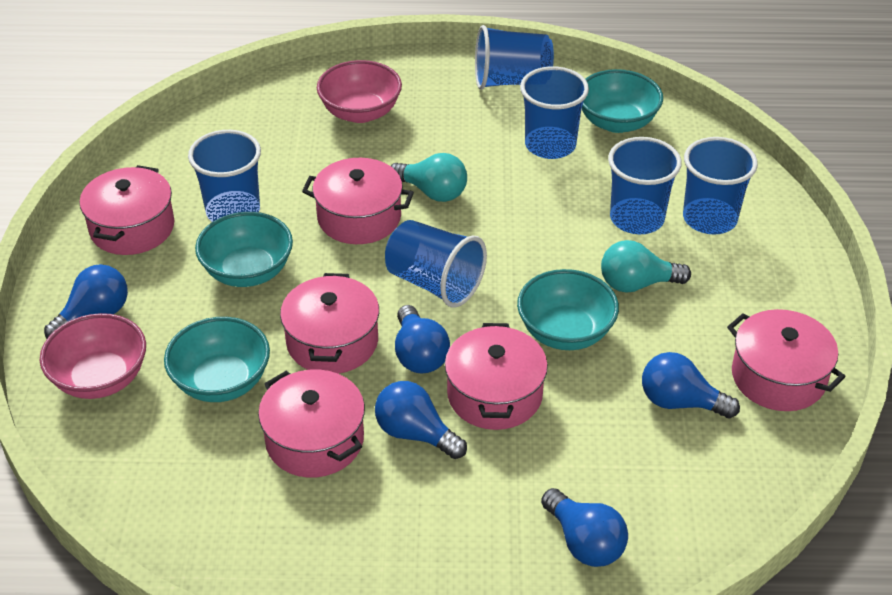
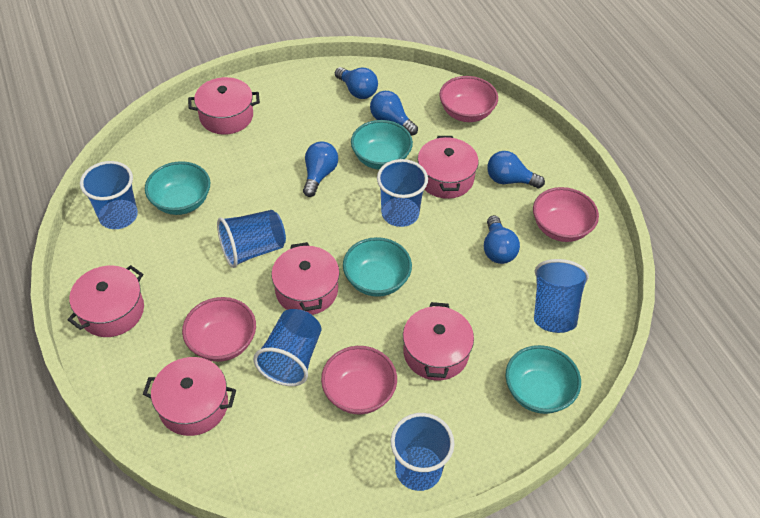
pink bowl: 2 -> 4
turquoise light bulb: 2 -> 0

